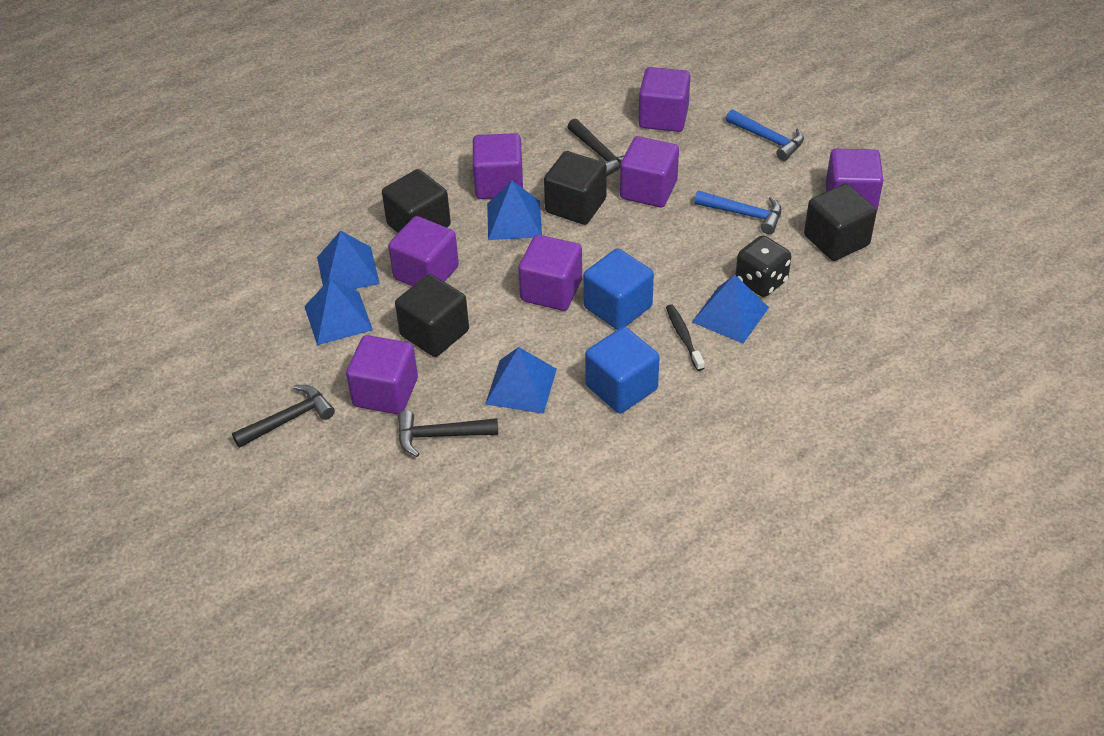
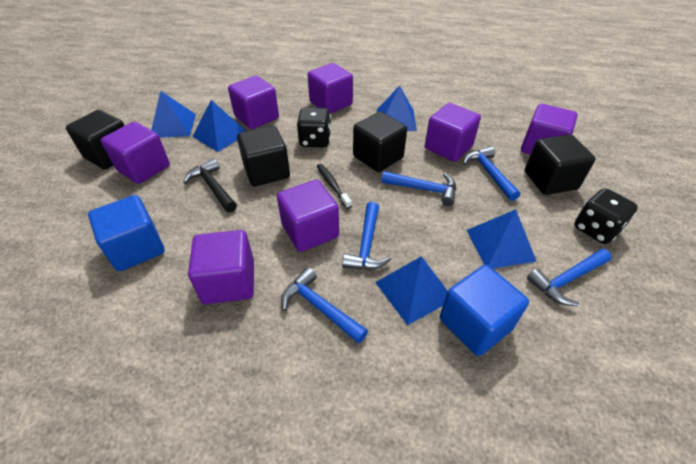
black dice: 1 -> 2
black hammer: 3 -> 1
blue hammer: 2 -> 5

